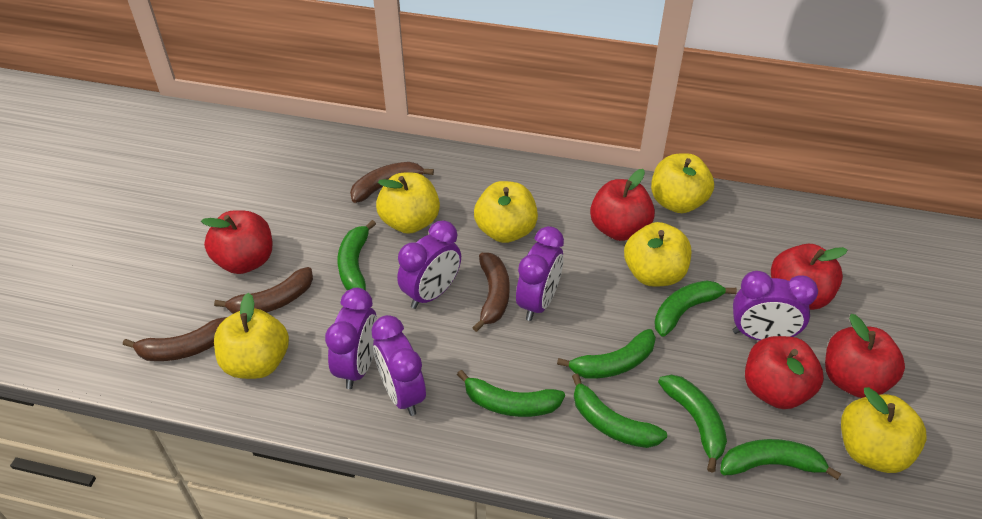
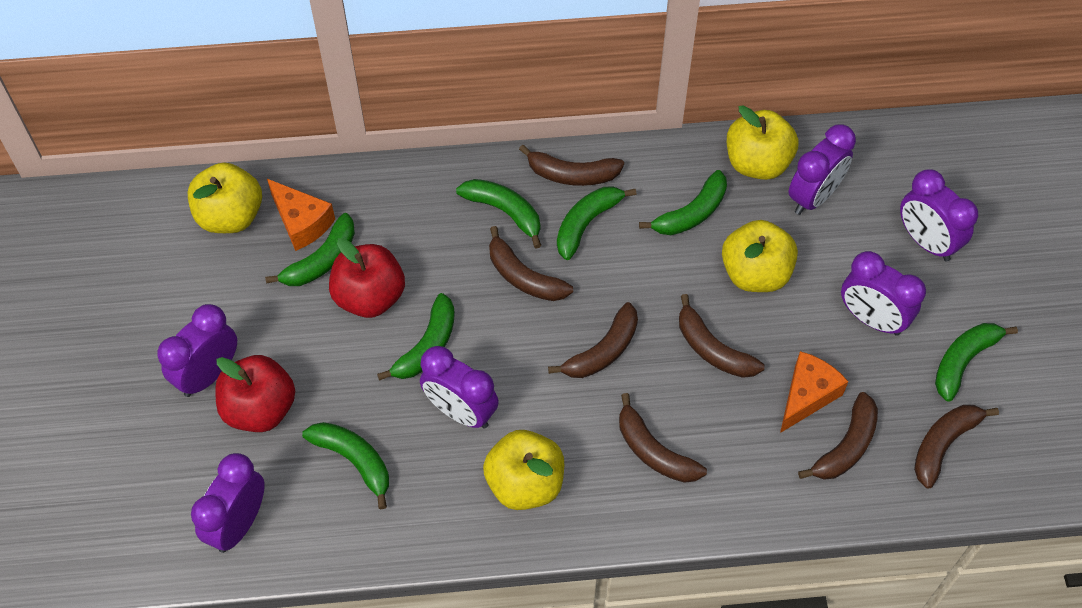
brown banana: 4 -> 7
orange cheese: 0 -> 2
purple clock: 5 -> 6
red apple: 5 -> 2
yellow apple: 6 -> 4

